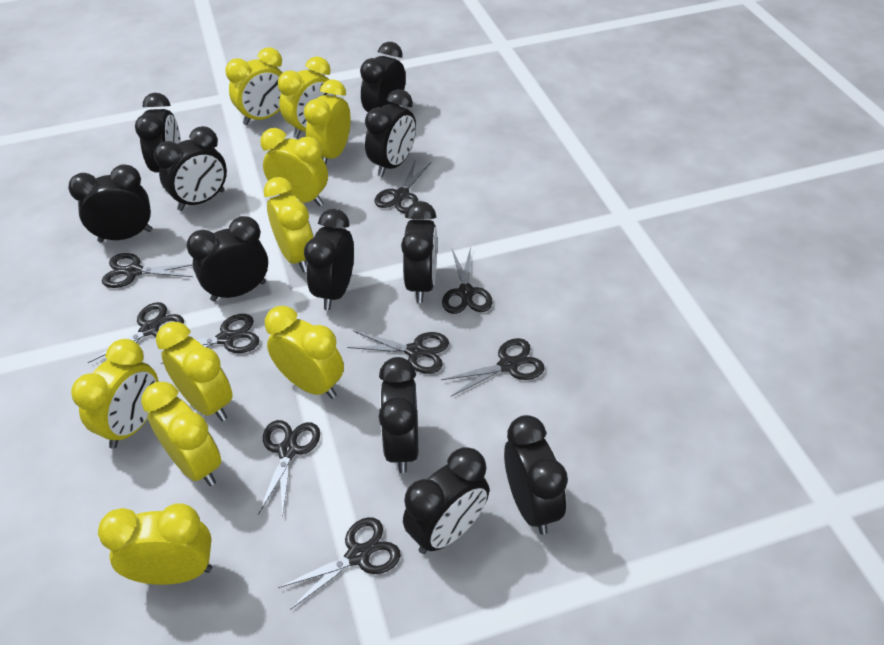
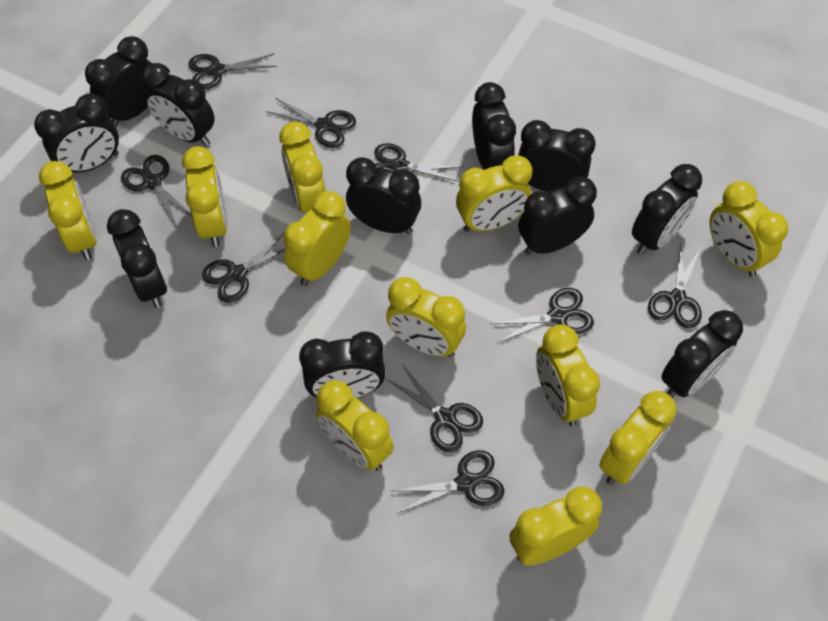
yellow clock: 10 -> 11

